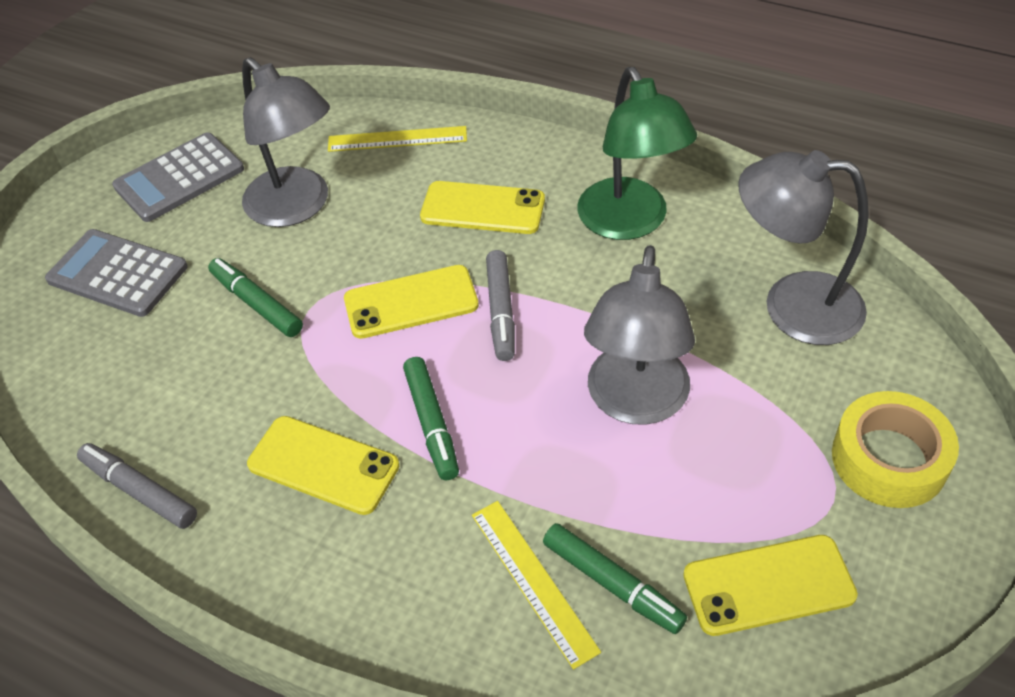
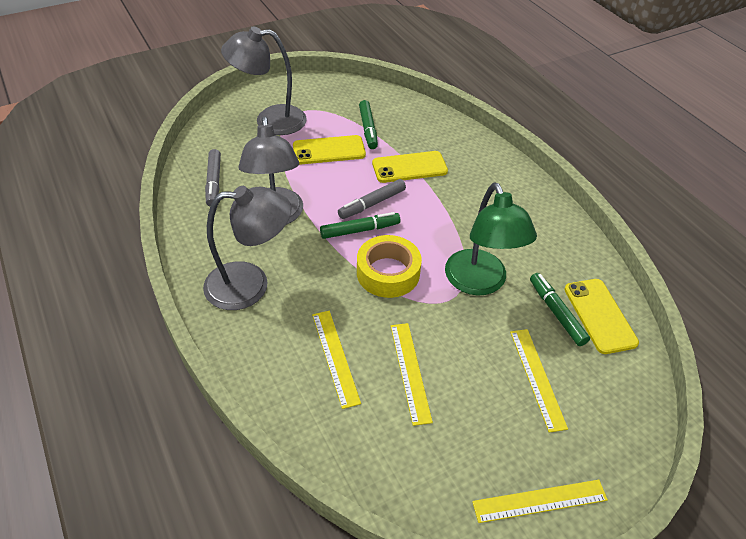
grey calculator: 2 -> 0
yellow phone: 4 -> 3
yellow ruler: 2 -> 4

